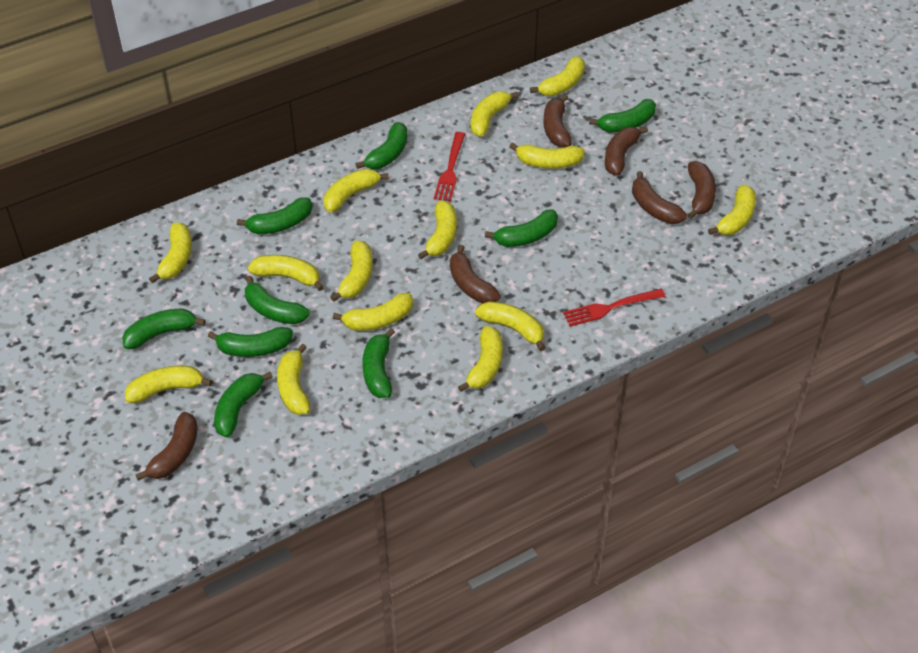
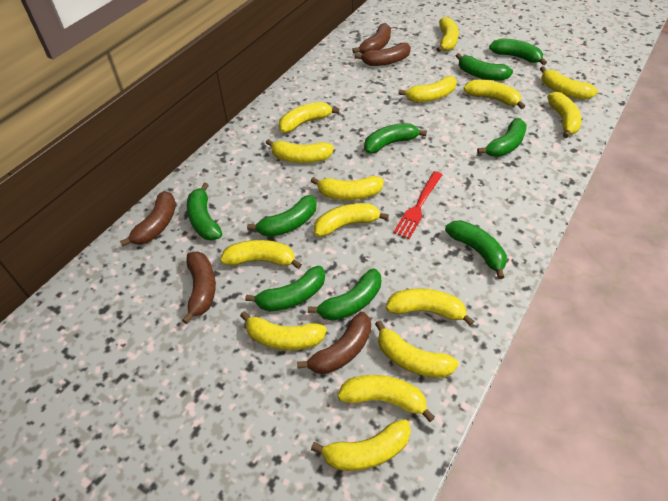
brown banana: 6 -> 5
red fork: 2 -> 1
yellow banana: 14 -> 15

